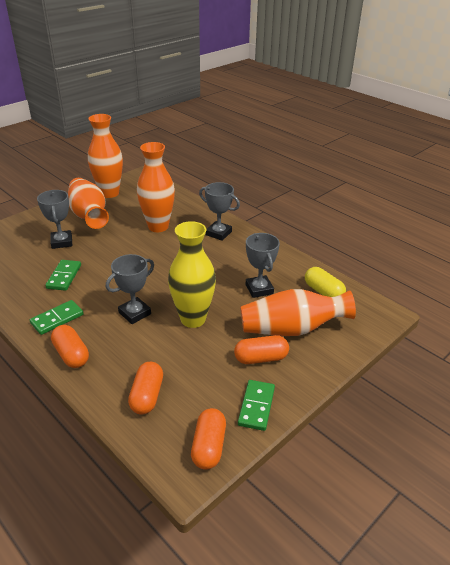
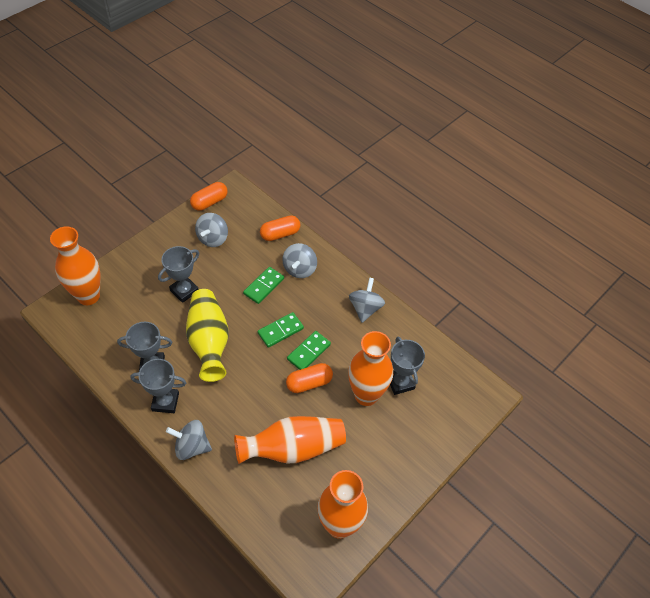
grey spinning top: 0 -> 4
orange capsule: 4 -> 3
yellow capsule: 1 -> 0

